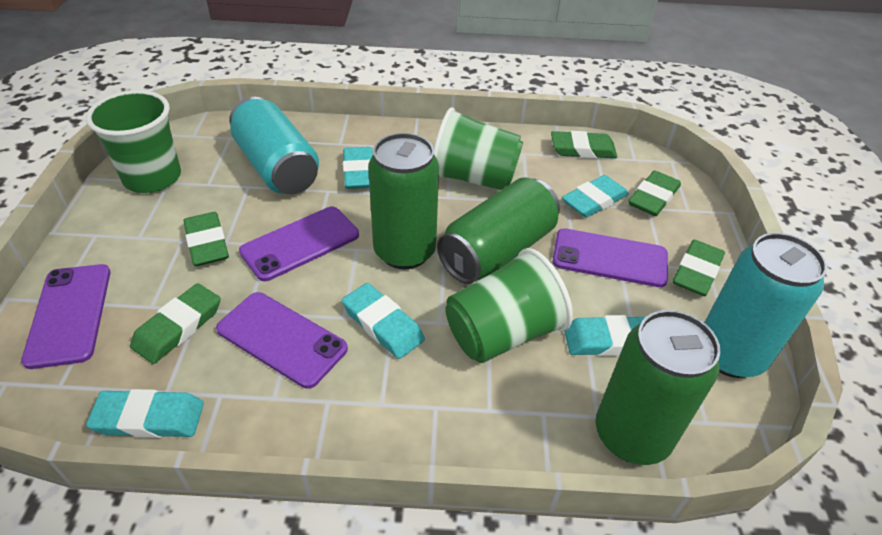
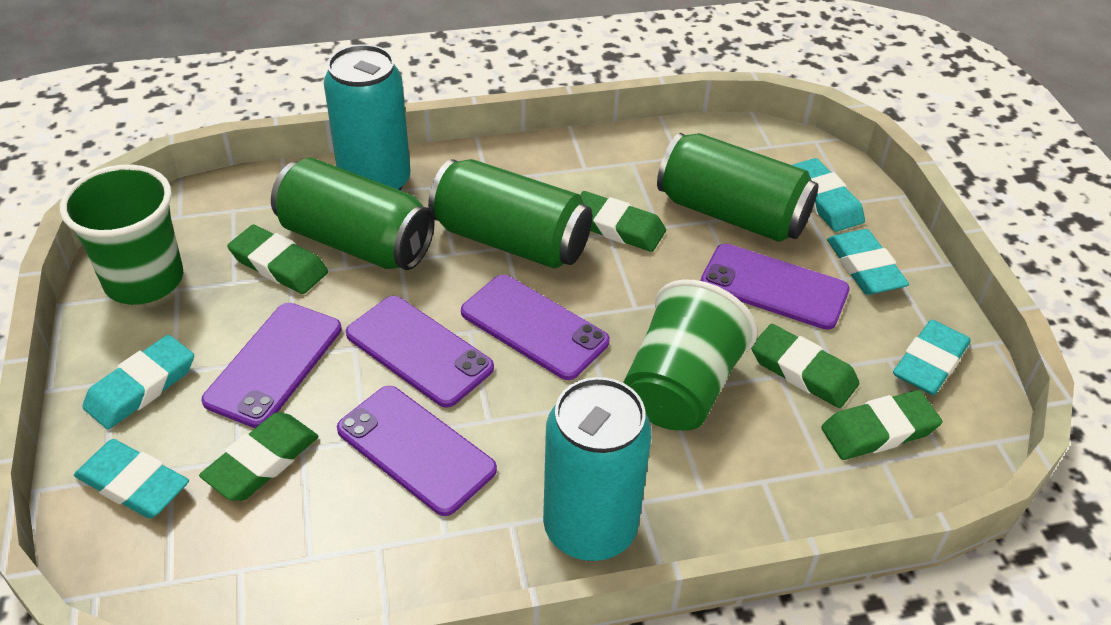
green cup: 3 -> 2
purple phone: 4 -> 5

